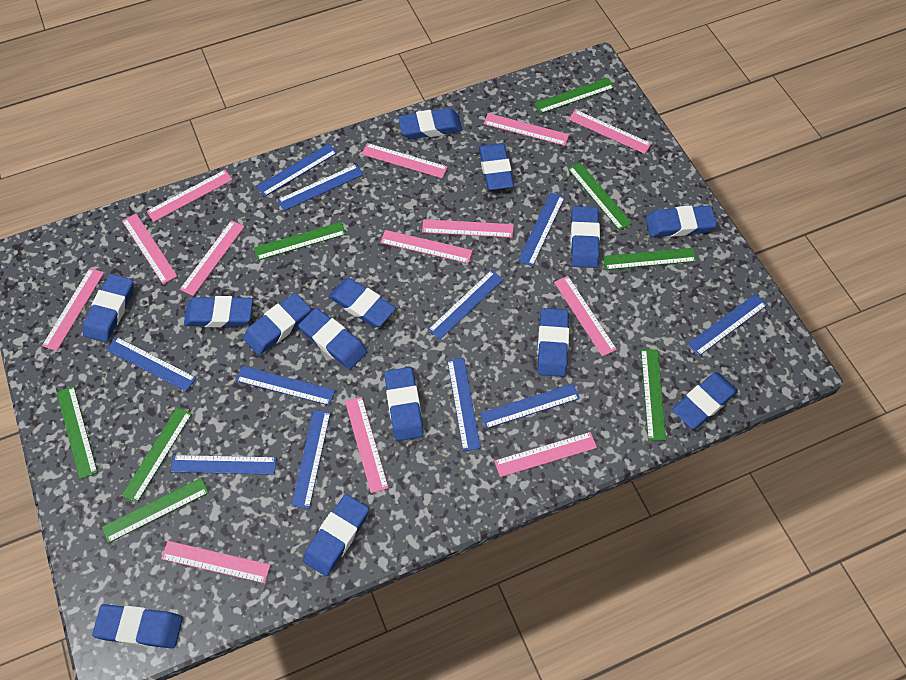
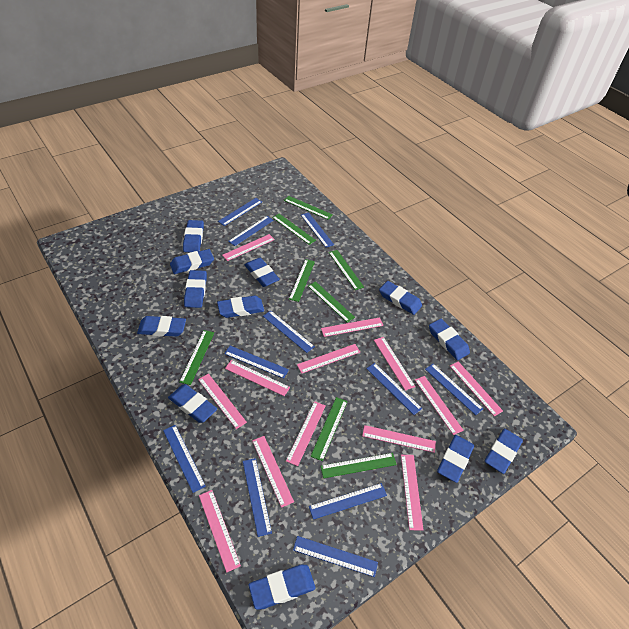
blue eraser: 14 -> 12

